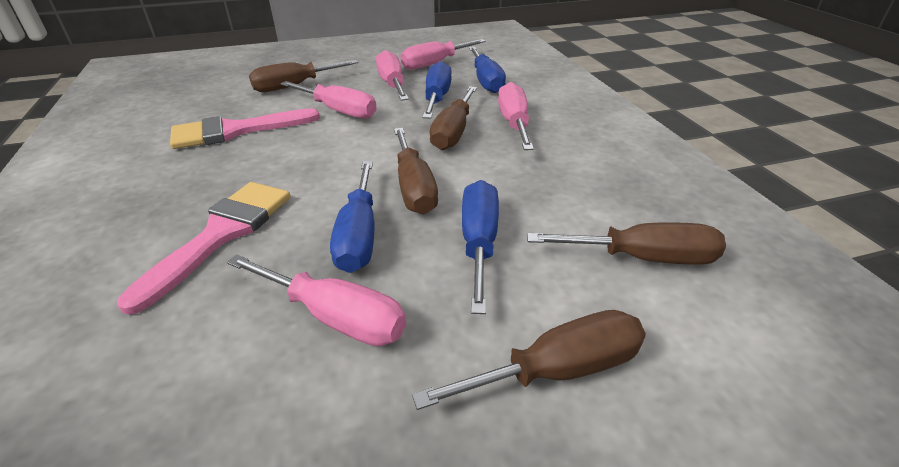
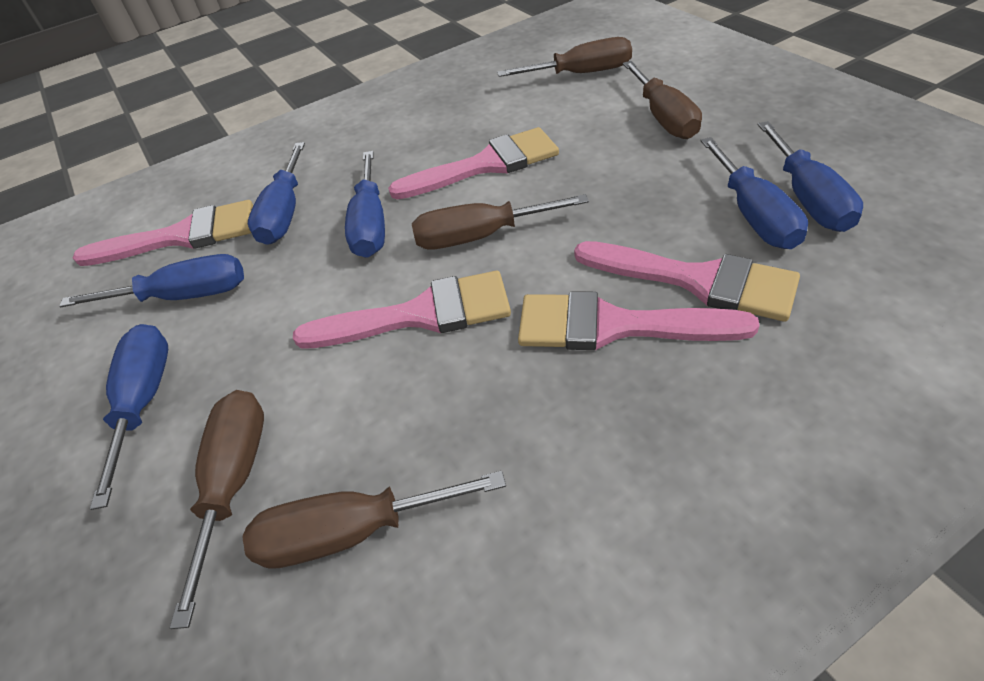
blue screwdriver: 4 -> 6
pink brush: 2 -> 5
pink screwdriver: 5 -> 0

